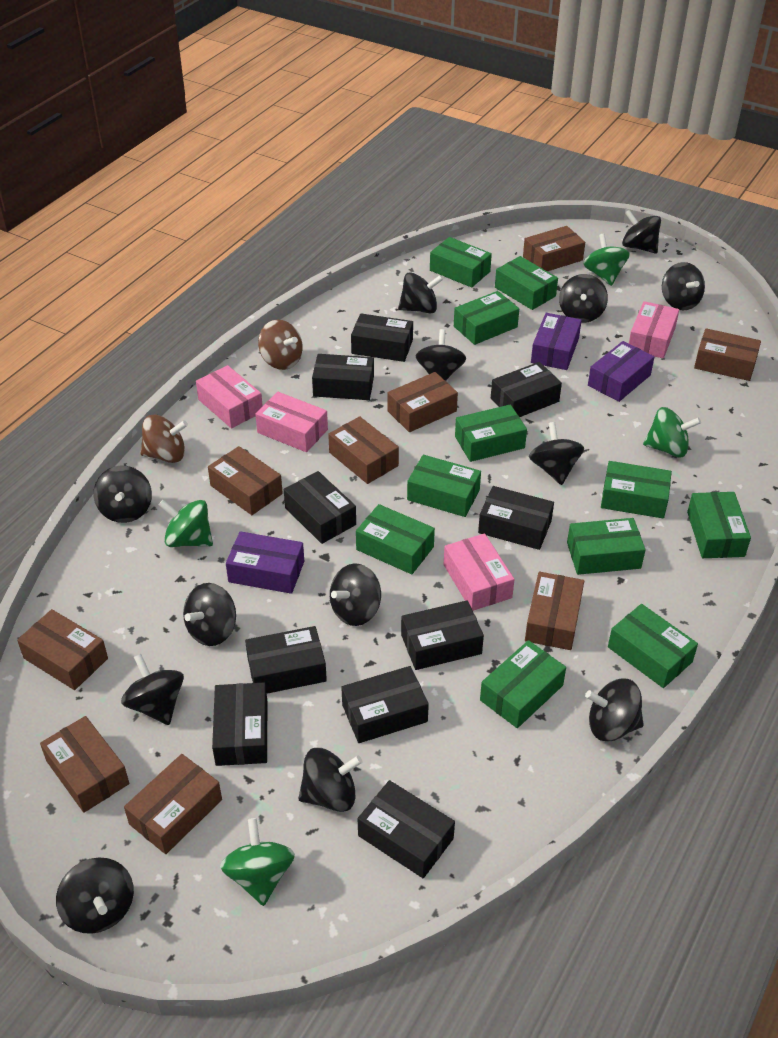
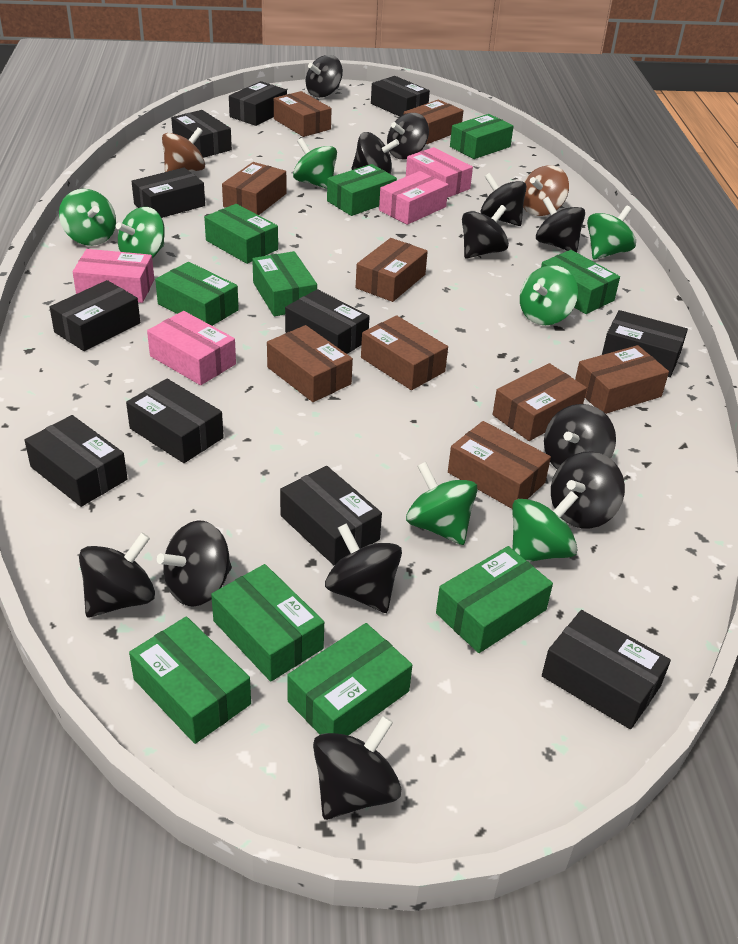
black box: 10 -> 11
black spinning top: 13 -> 12
green box: 11 -> 10
green spinning top: 4 -> 7
purple box: 3 -> 0

